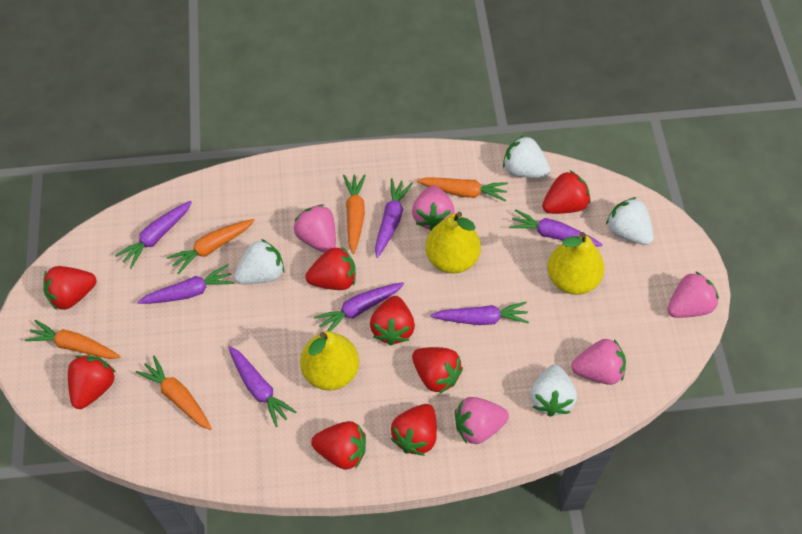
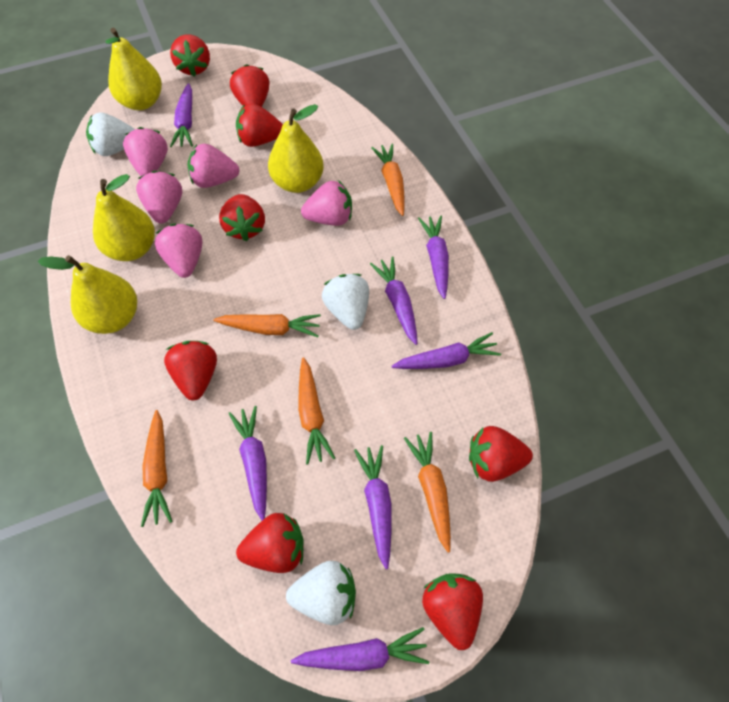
white strawberry: 4 -> 3
yellow pear: 3 -> 4

